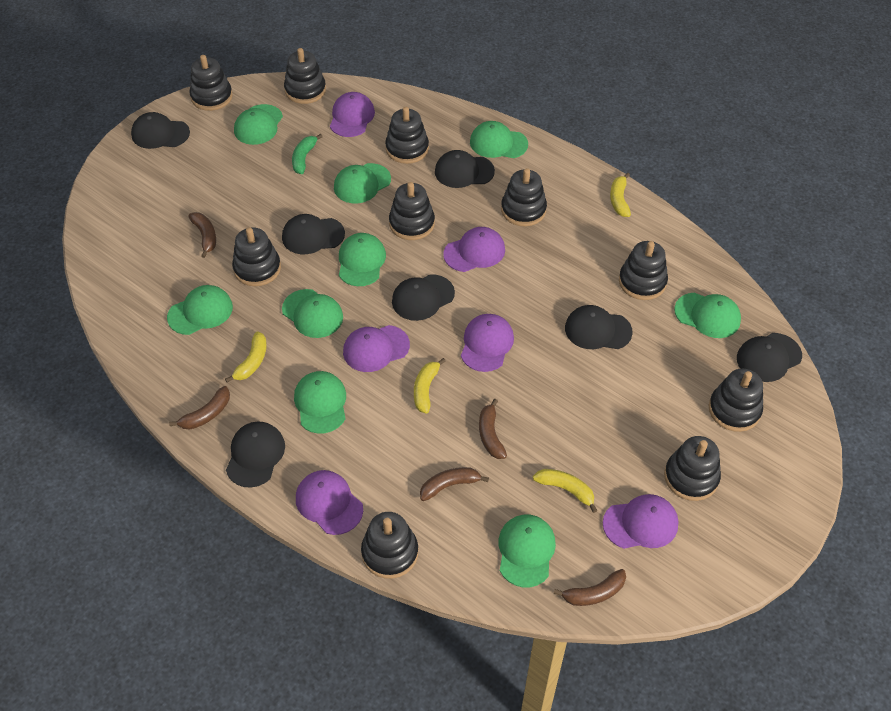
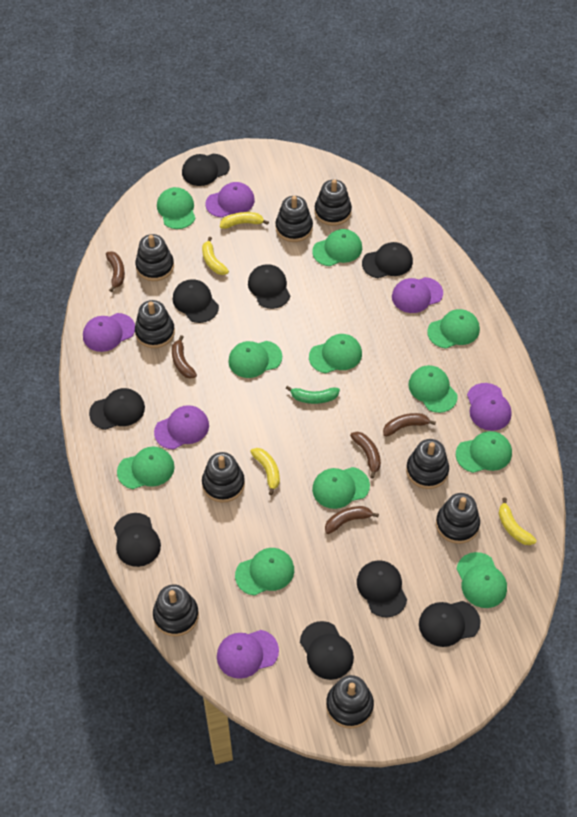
black cap: 7 -> 9
black stacking toy: 10 -> 9
green cap: 9 -> 11

